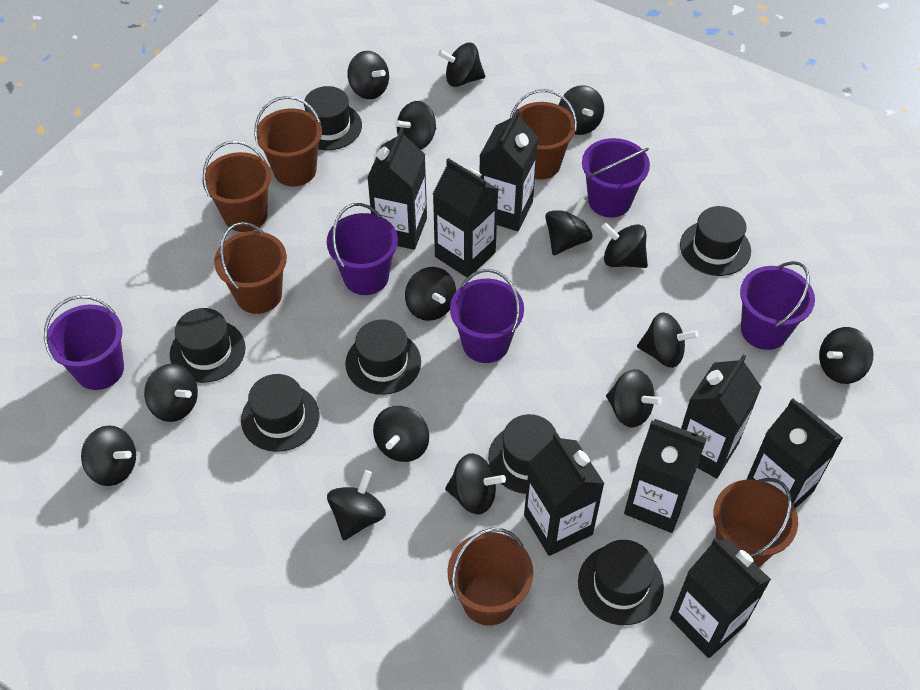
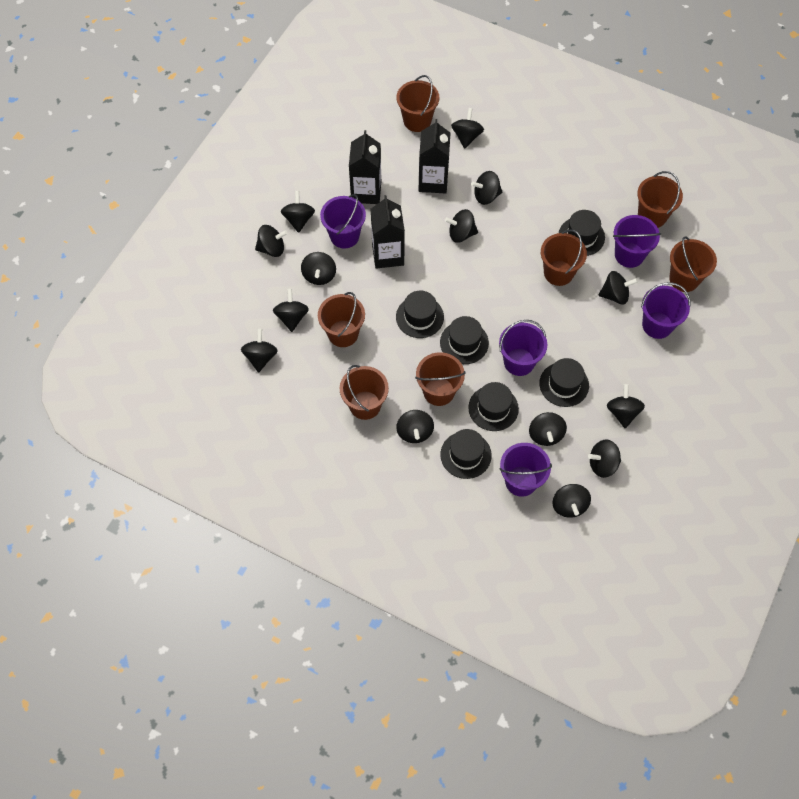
black carton: 8 -> 3
black hat: 7 -> 6
black spinning top: 15 -> 14
brown bucket: 6 -> 7

